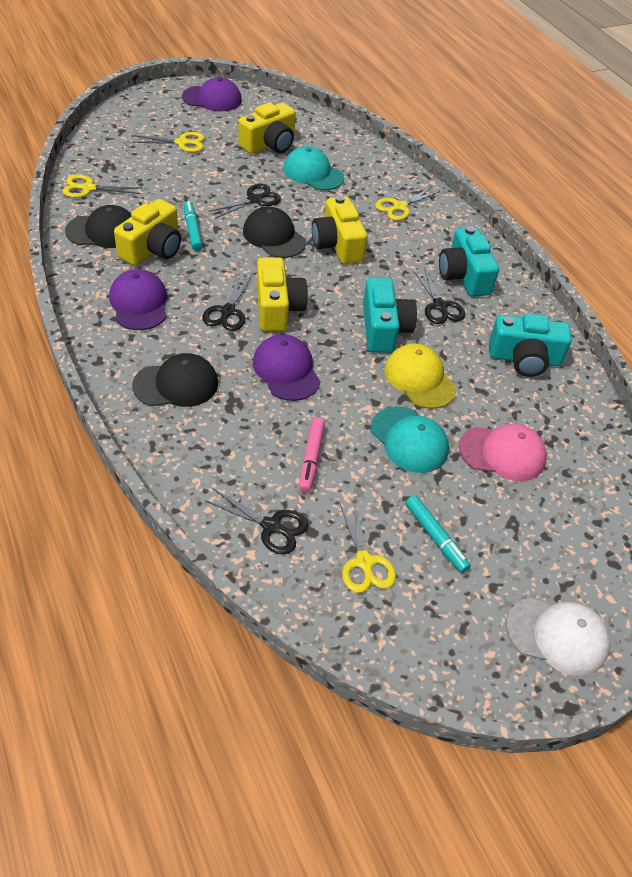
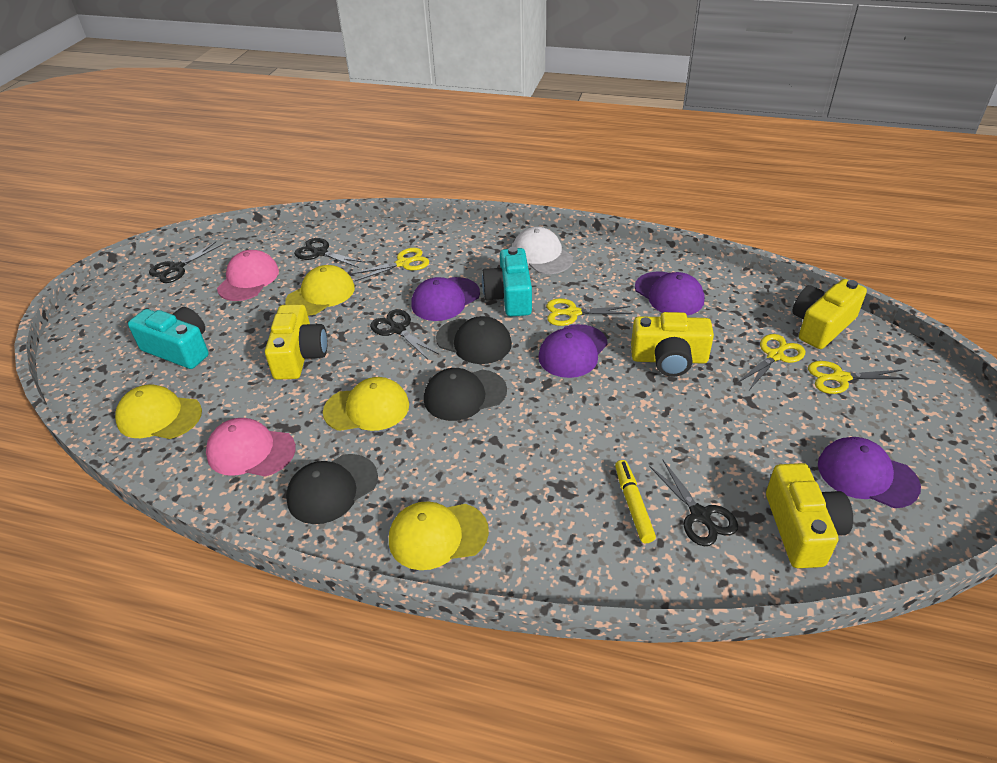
pink cap: 1 -> 2
pink marker: 1 -> 0
purple cap: 3 -> 4
turquoise camera: 3 -> 2
turquoise cap: 2 -> 0
turquoise marker: 2 -> 0
yellow cap: 1 -> 4
yellow marker: 0 -> 1

